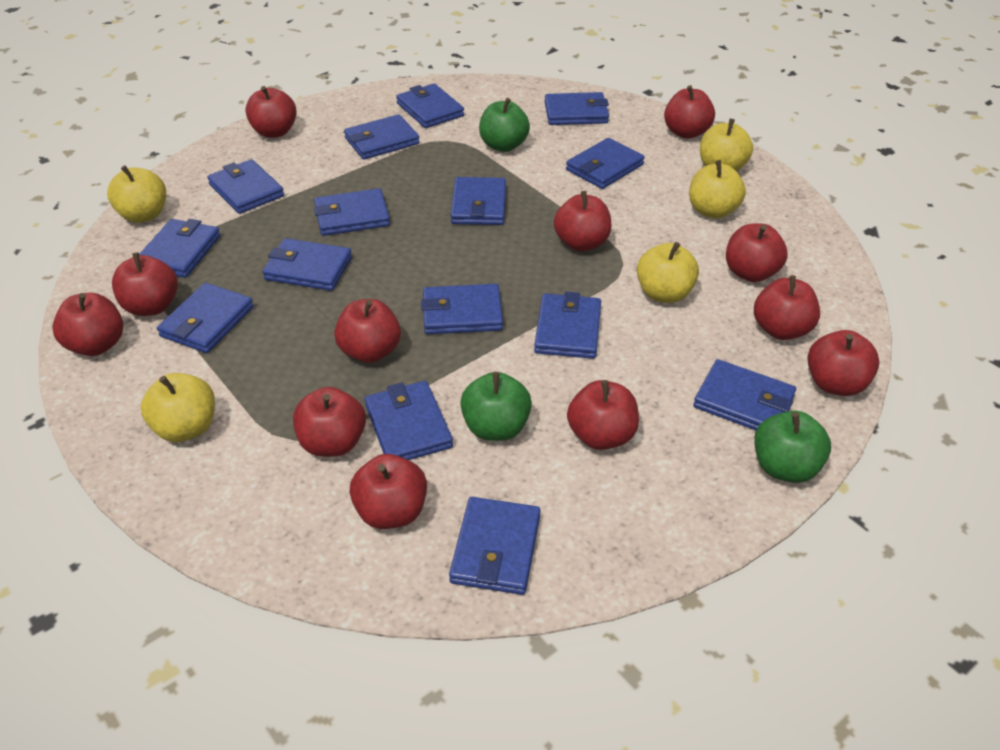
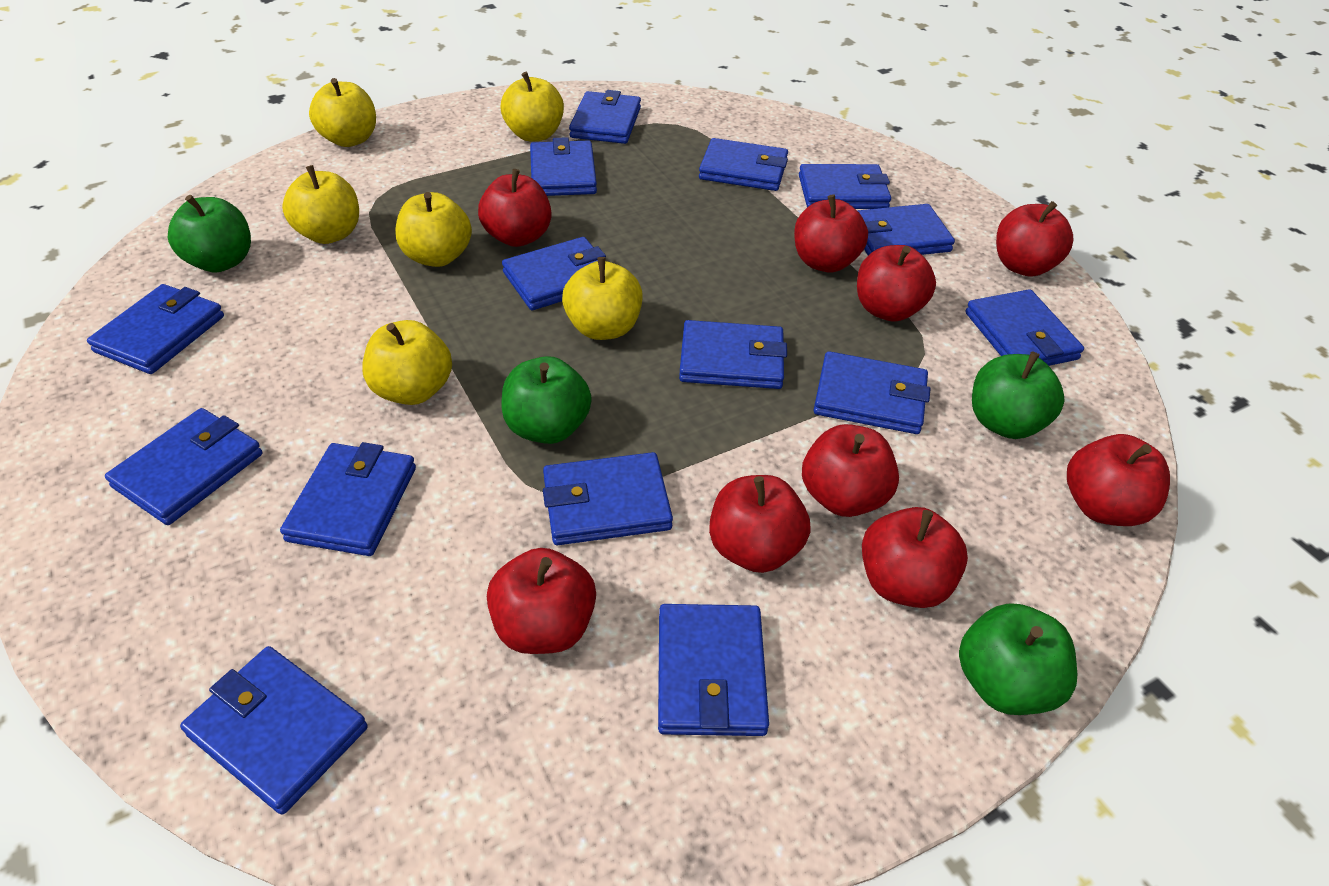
green apple: 3 -> 4
red apple: 12 -> 9
yellow apple: 5 -> 6

